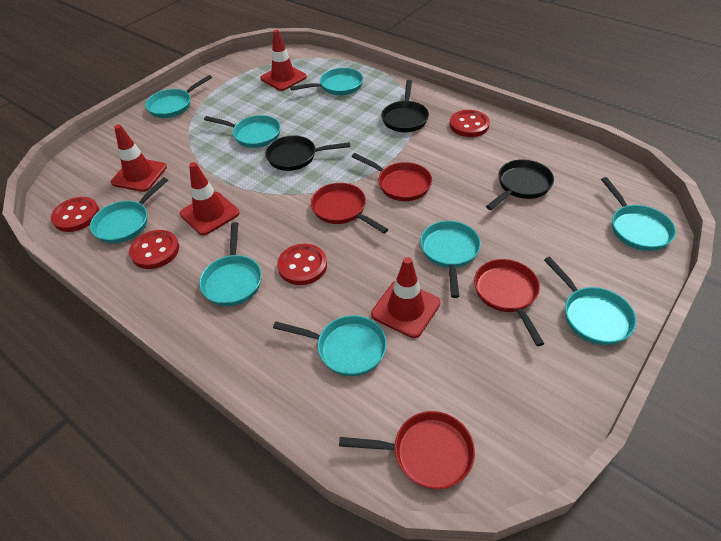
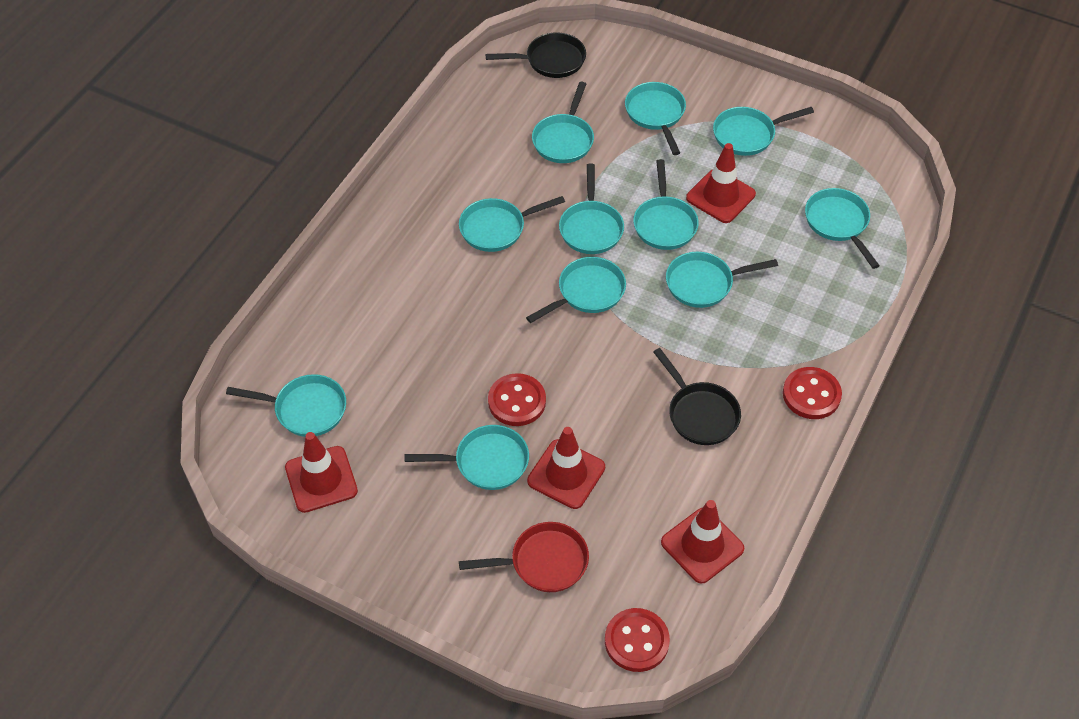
black pan: 3 -> 2
red button: 4 -> 3
red pan: 4 -> 1
turquoise pan: 9 -> 11

